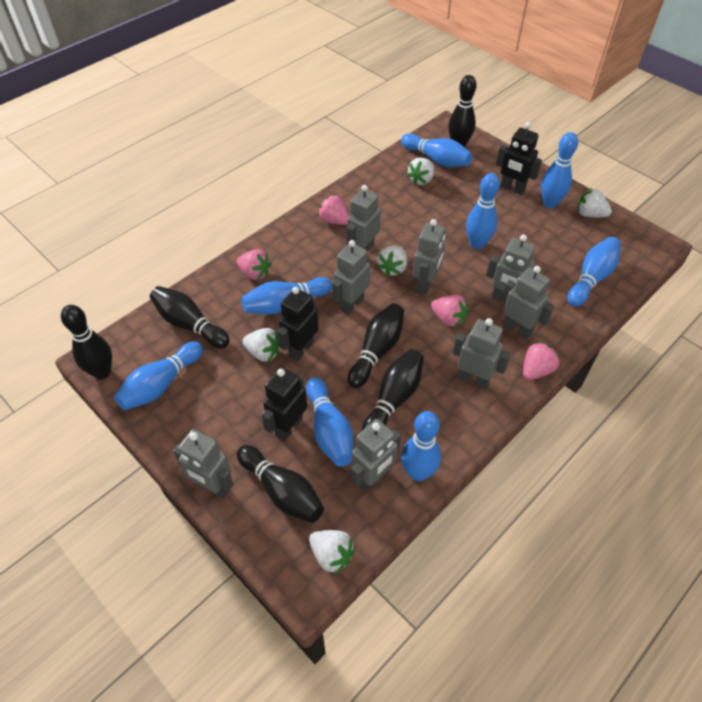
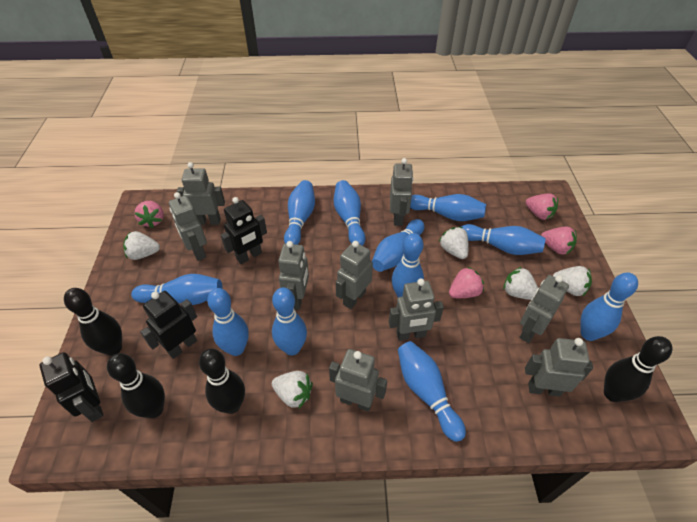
black bowling pin: 6 -> 4
blue bowling pin: 8 -> 11
grey robot: 8 -> 9

